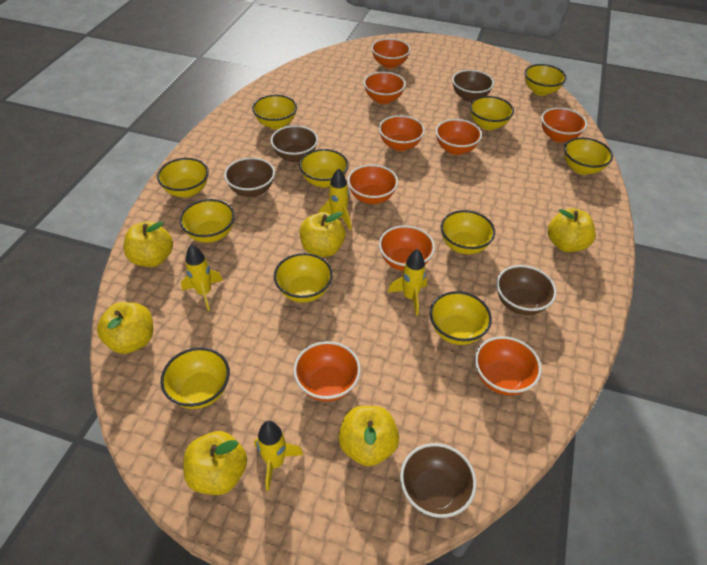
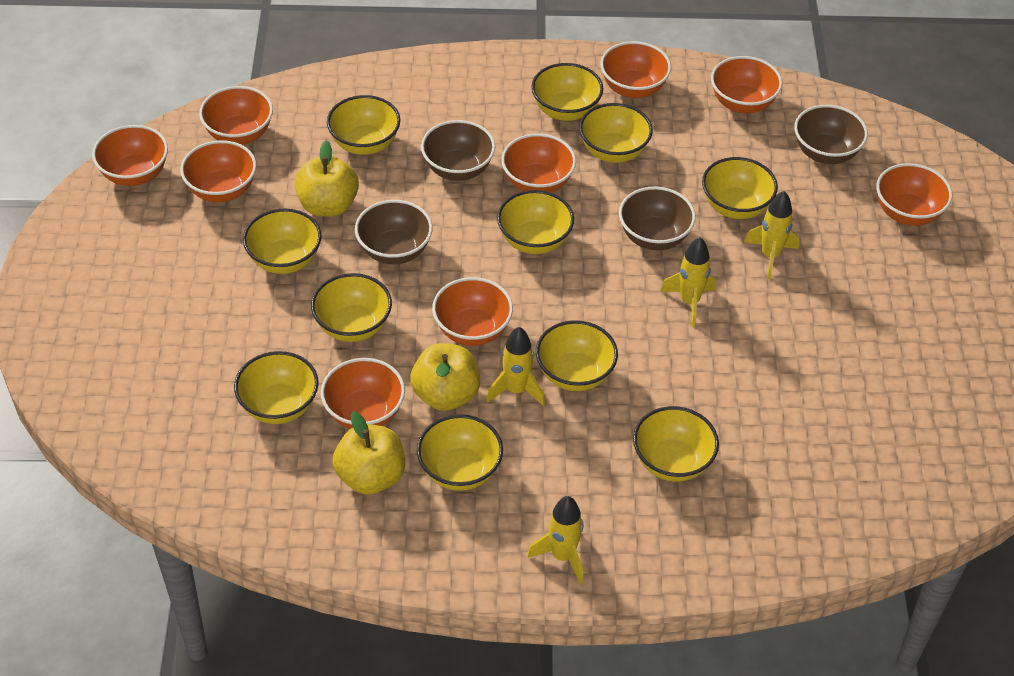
brown bowl: 5 -> 4
yellow apple: 6 -> 3

